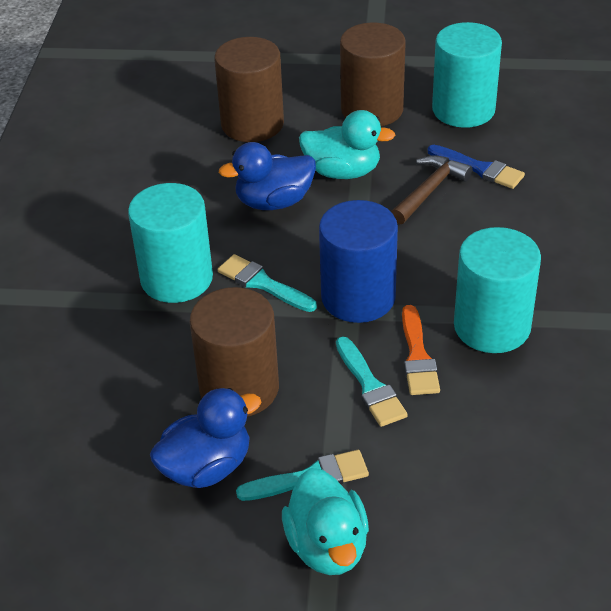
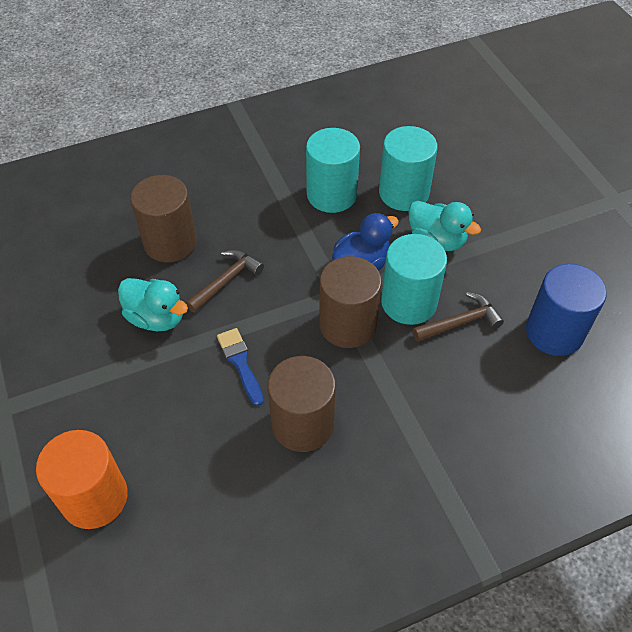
blue duck: 2 -> 1
brown hammer: 1 -> 2
orange brush: 1 -> 0
orange cylinder: 0 -> 1
turquoise brush: 3 -> 0

